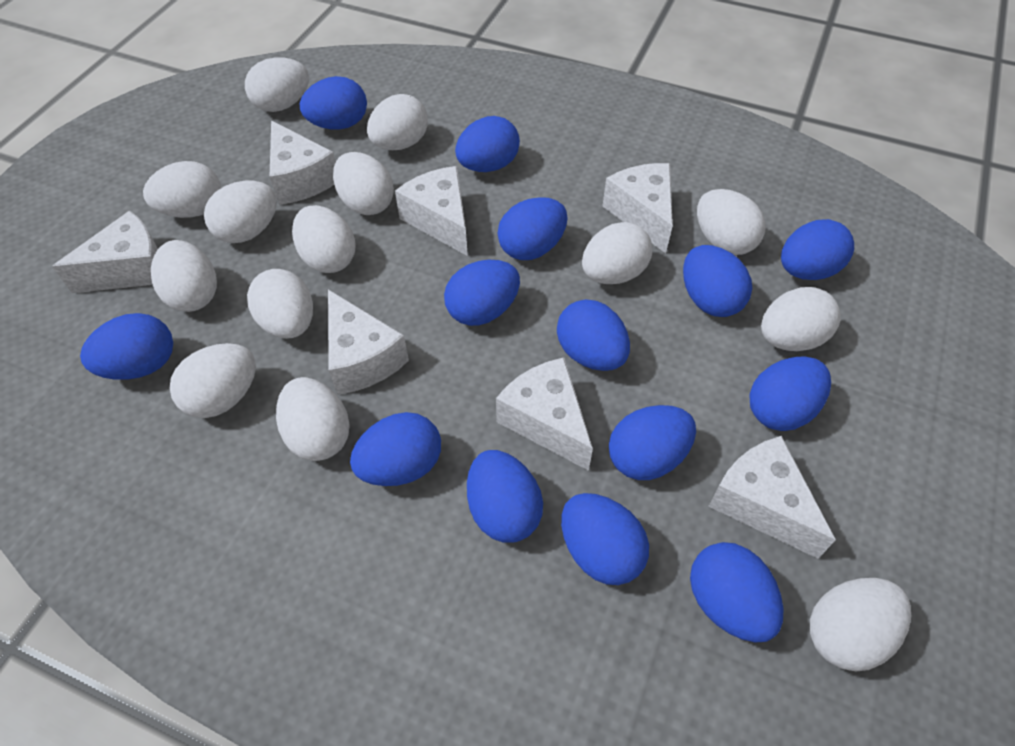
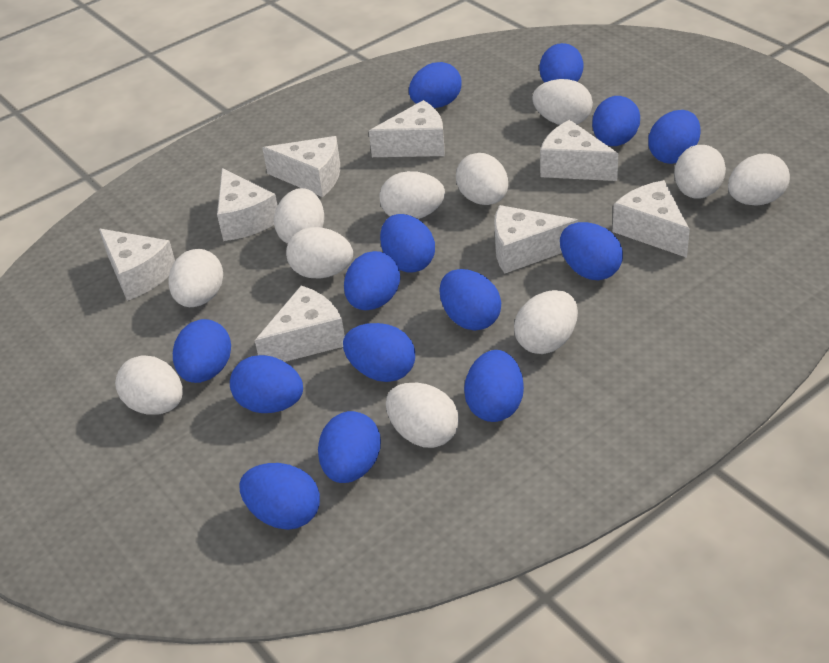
white cheese: 7 -> 8
white egg: 14 -> 11

